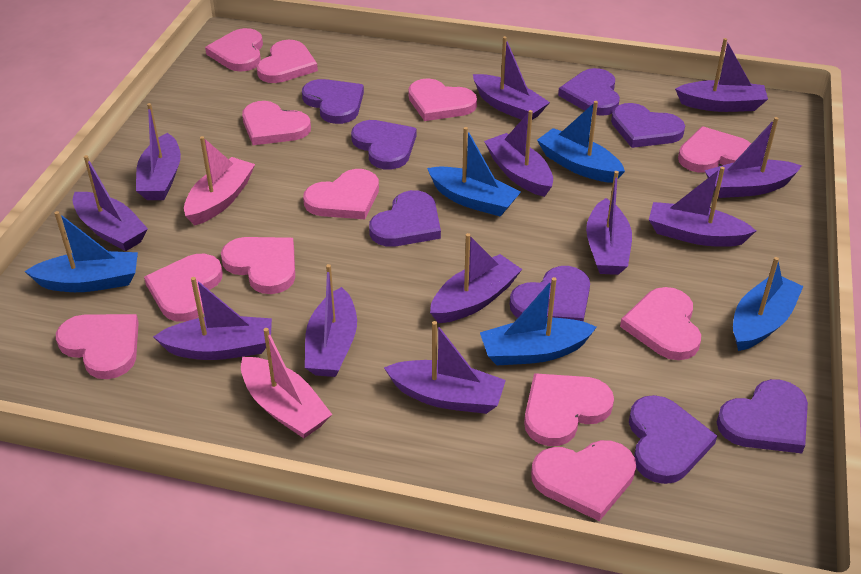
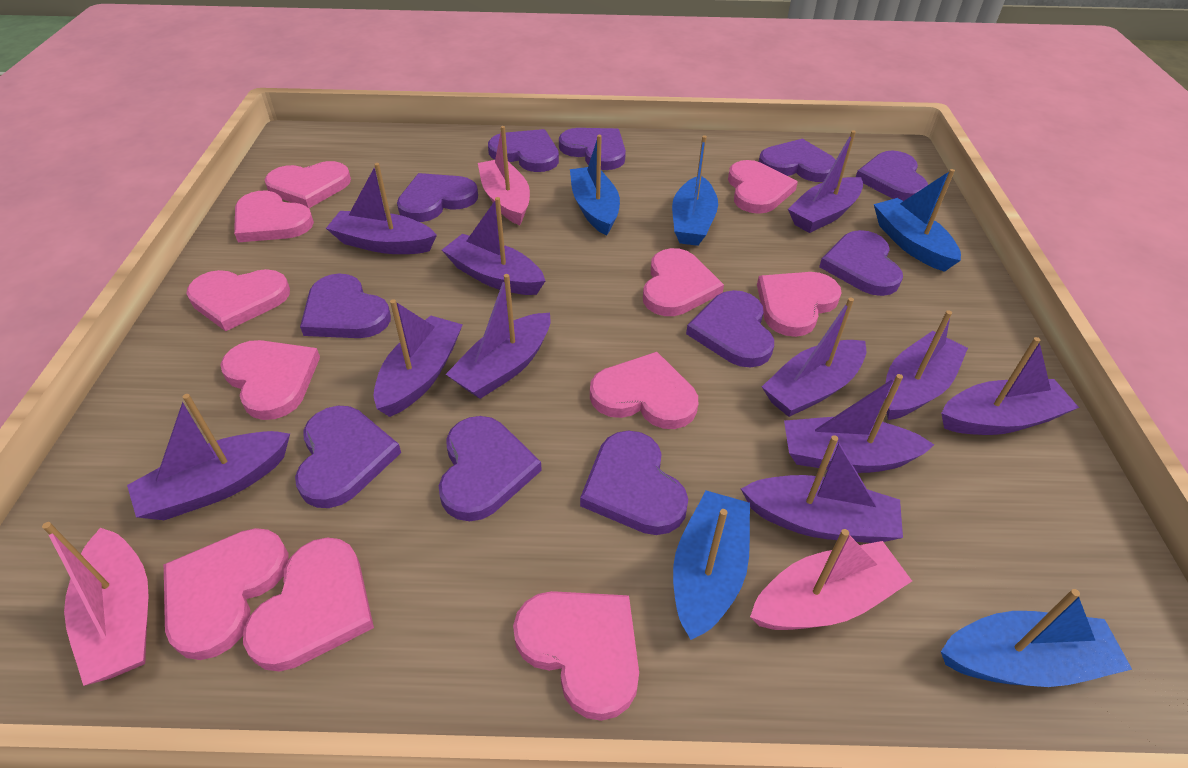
pink boat: 2 -> 3
pink heart: 12 -> 11
purple boat: 12 -> 11
purple heart: 8 -> 11

